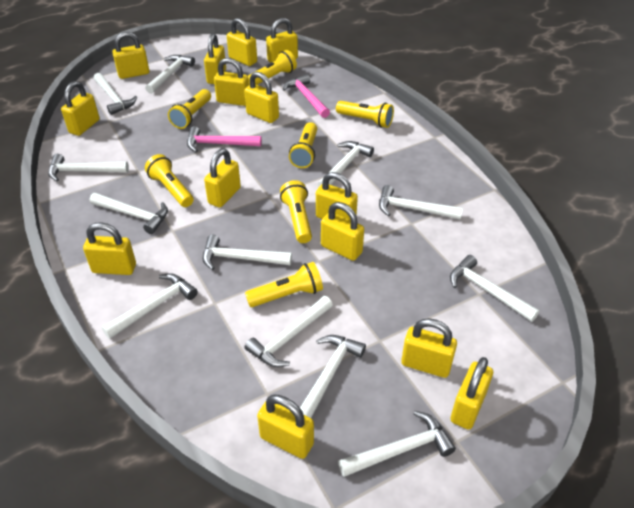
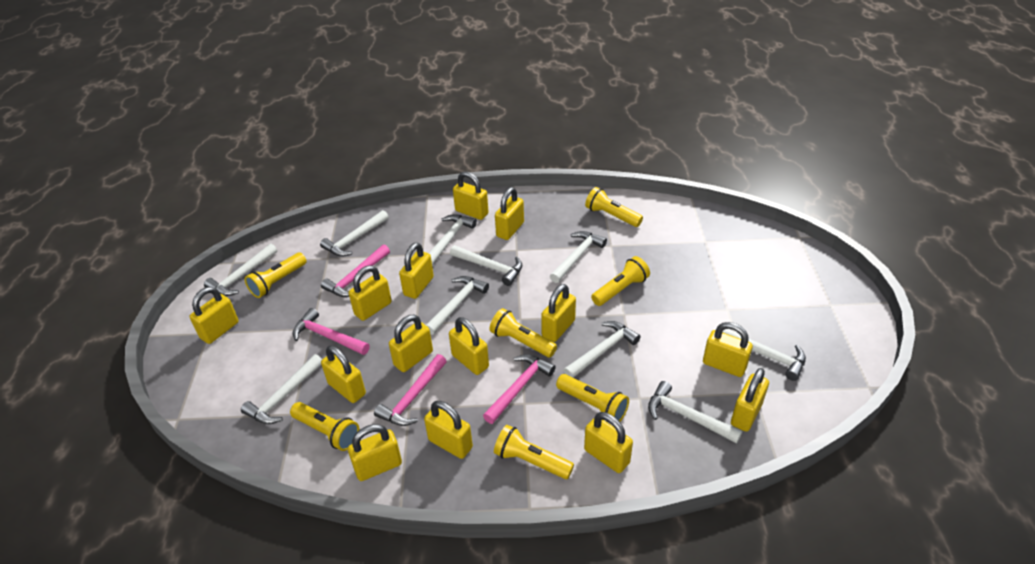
pink hammer: 2 -> 4
white hammer: 12 -> 10

